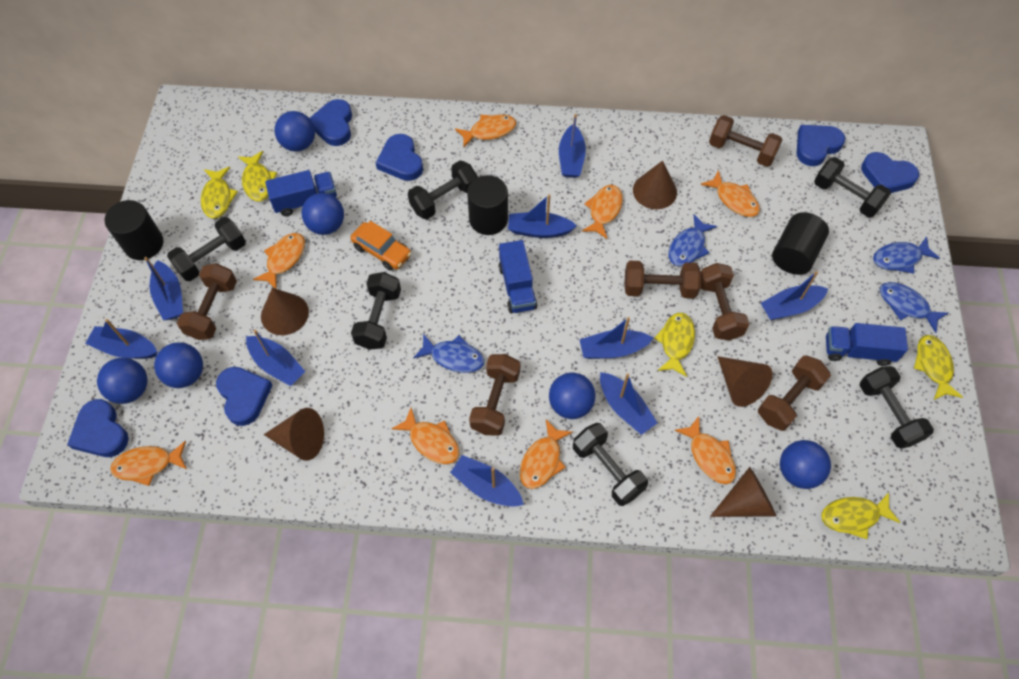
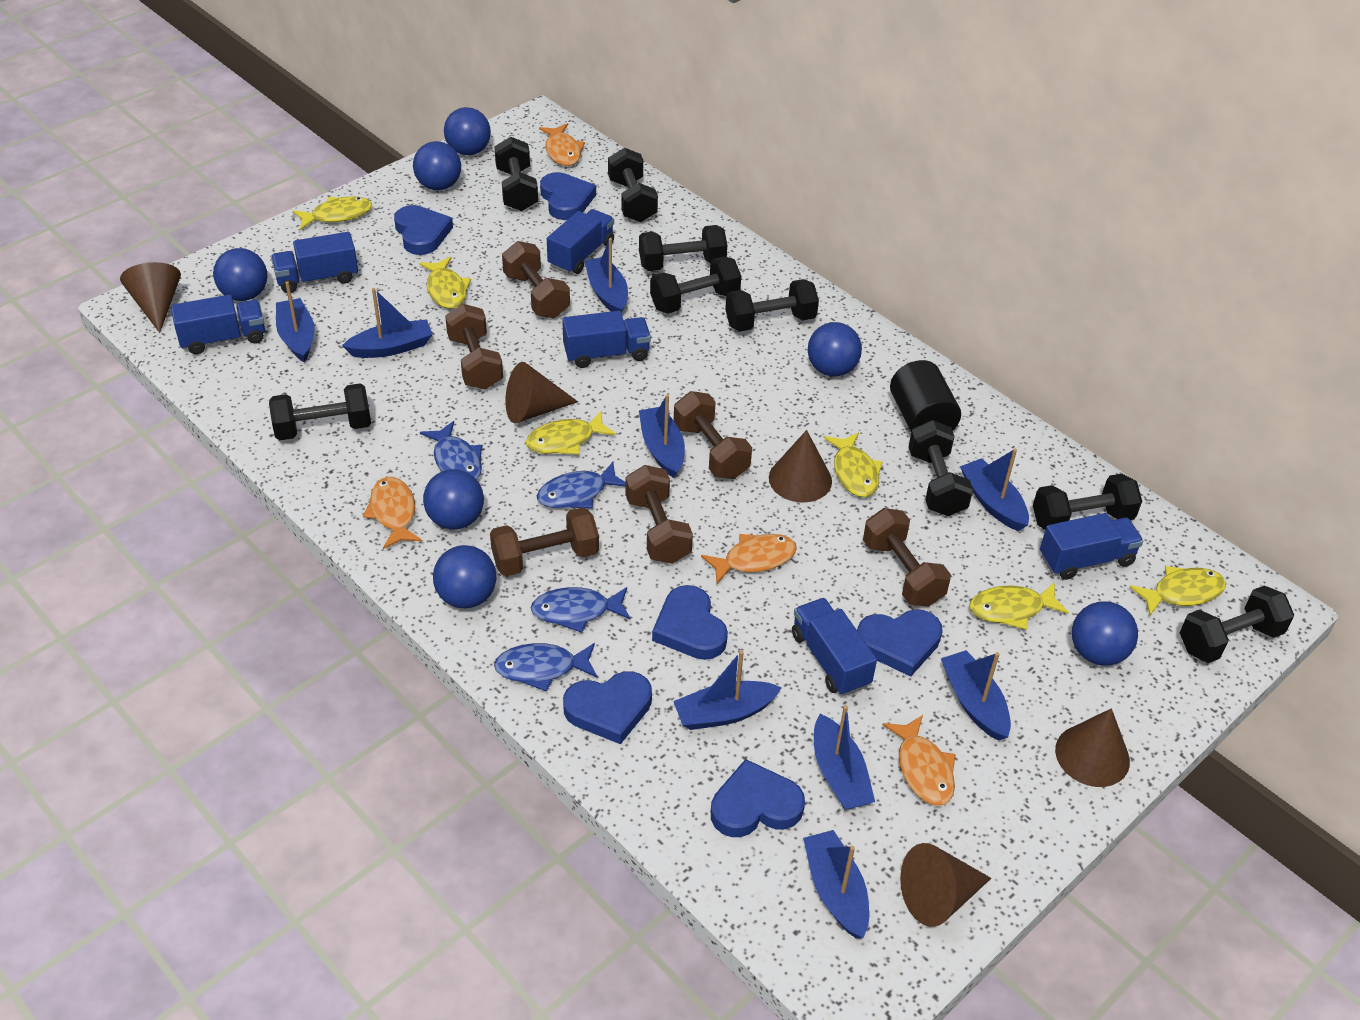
black cylinder: 3 -> 1
black dumbbell: 6 -> 9
blue ball: 6 -> 7
blue truck: 3 -> 6
orange car: 1 -> 0
orange fish: 8 -> 4
yellow fish: 5 -> 6

